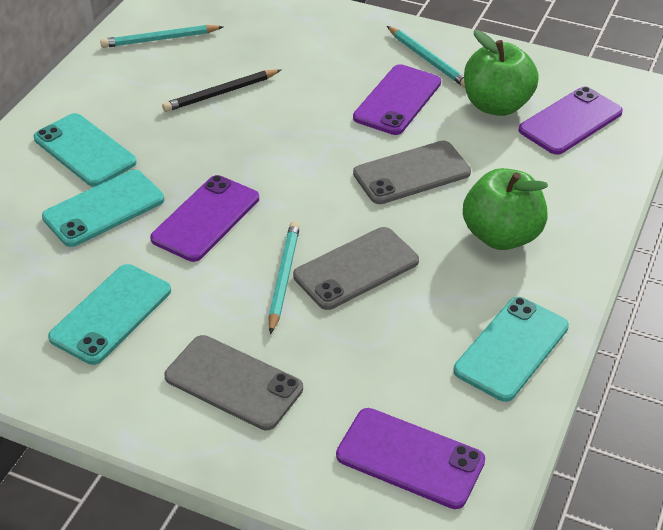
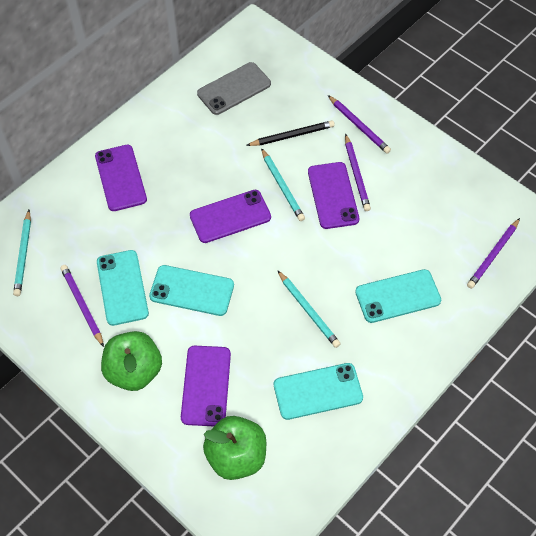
grey phone: 3 -> 1
purple pencil: 0 -> 4

